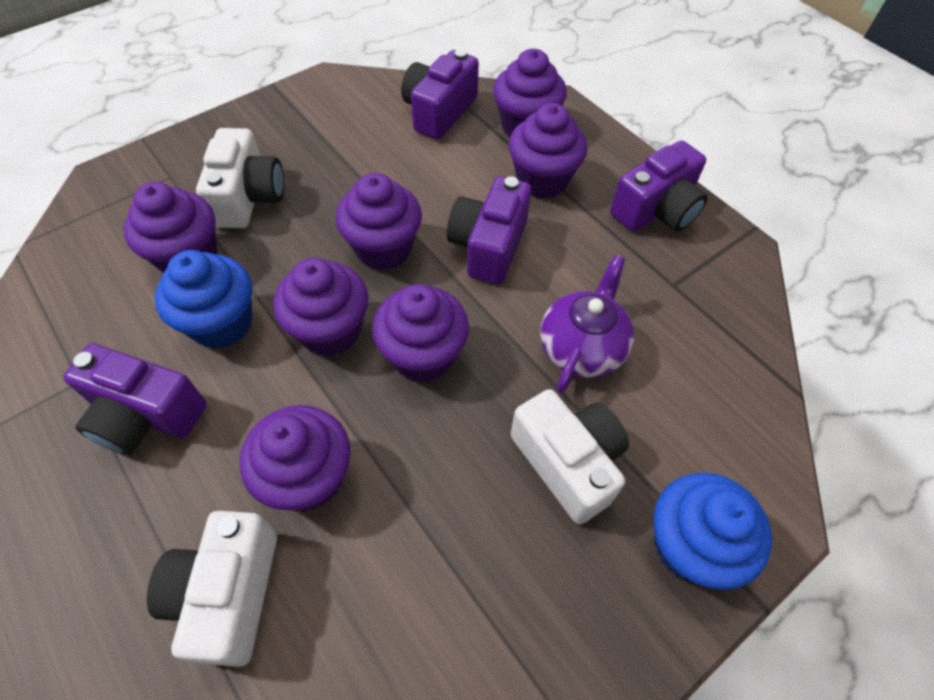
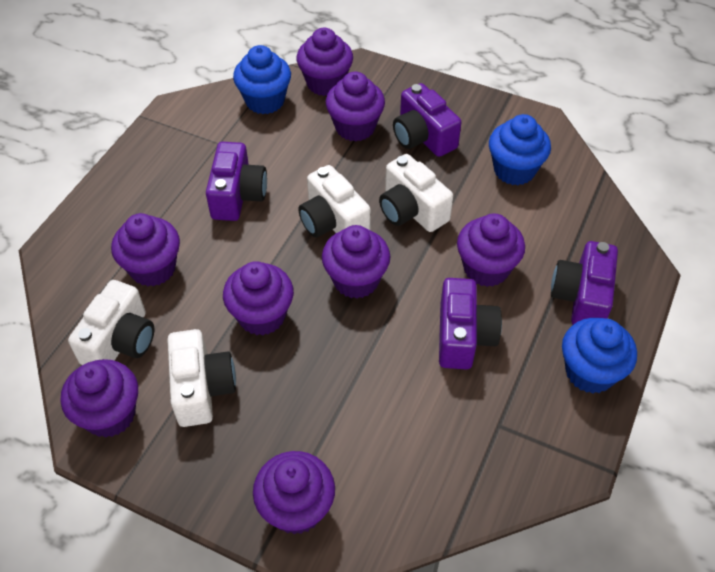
blue cupcake: 2 -> 3
purple cupcake: 7 -> 8
purple teapot: 1 -> 0
white camera: 3 -> 4

